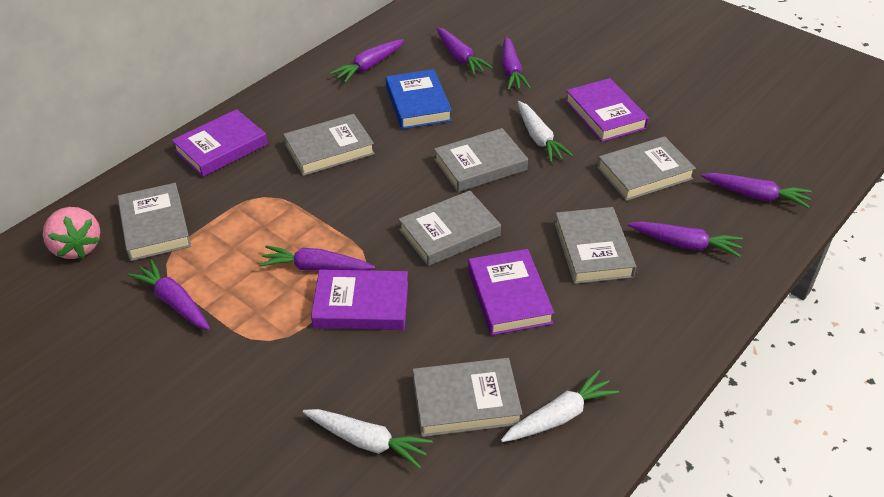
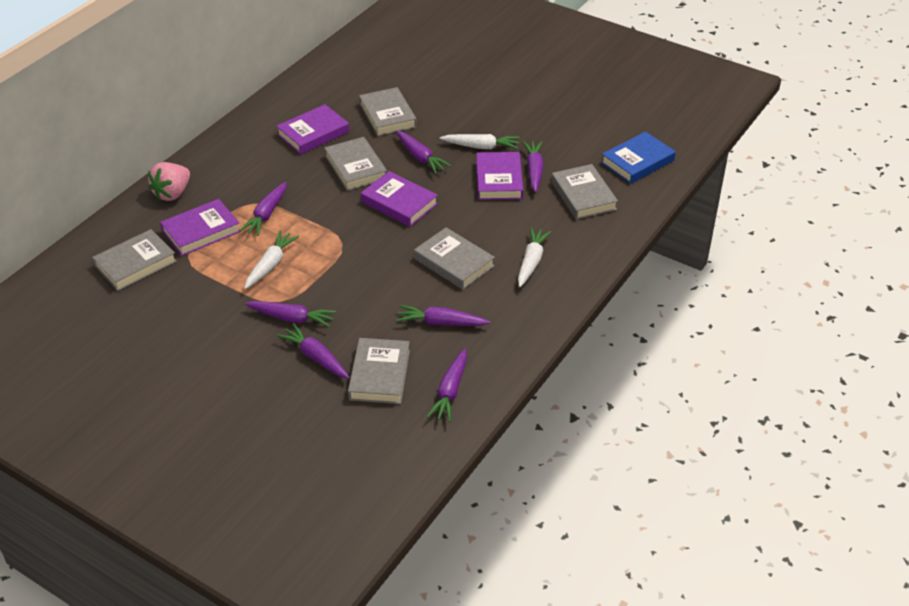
grey book: 7 -> 6

